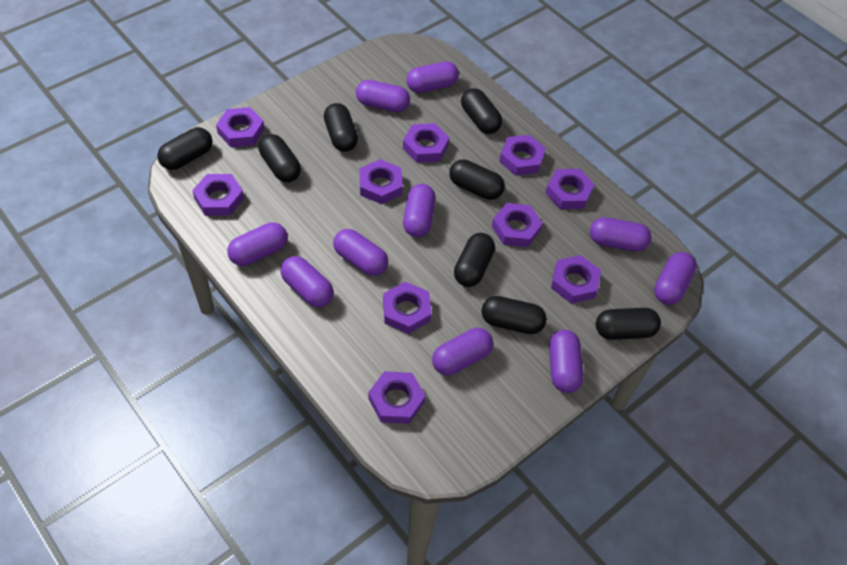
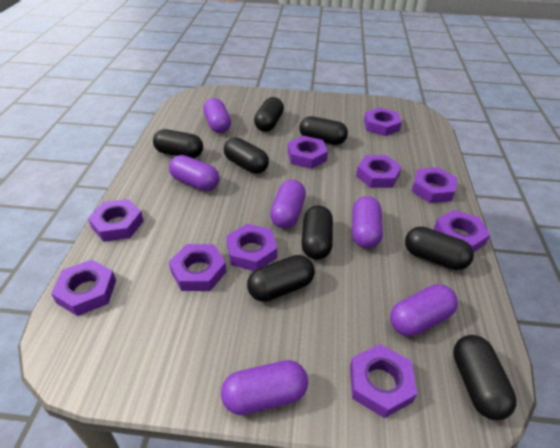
purple capsule: 10 -> 6

